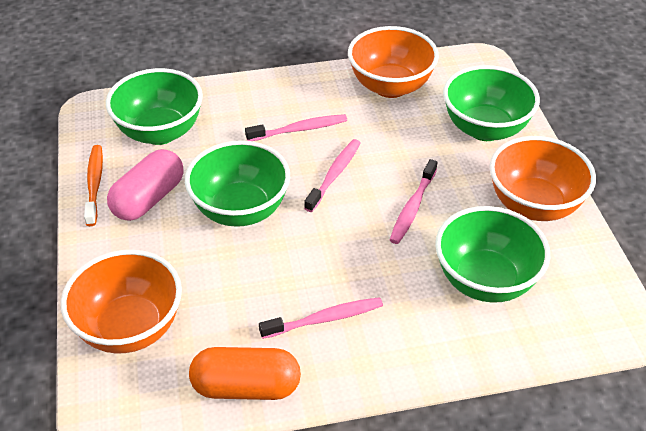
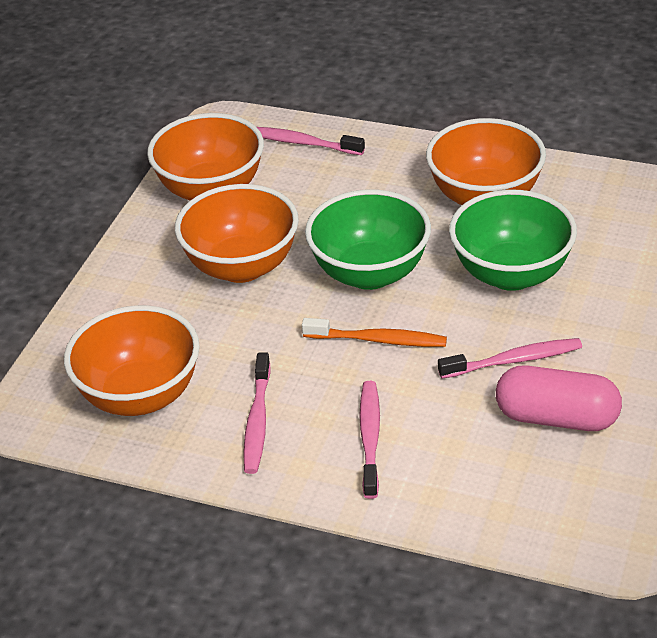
green bowl: 4 -> 2
orange bowl: 3 -> 4
orange capsule: 1 -> 0

